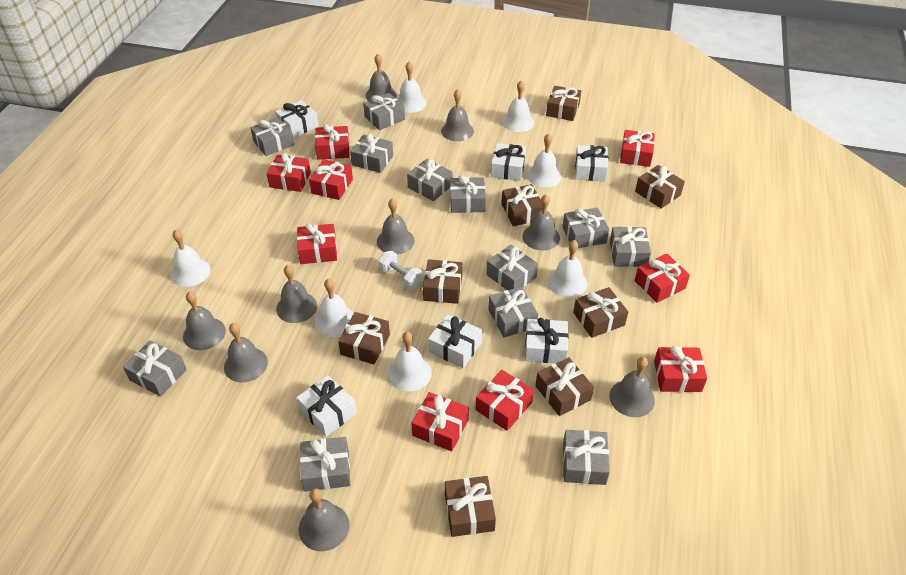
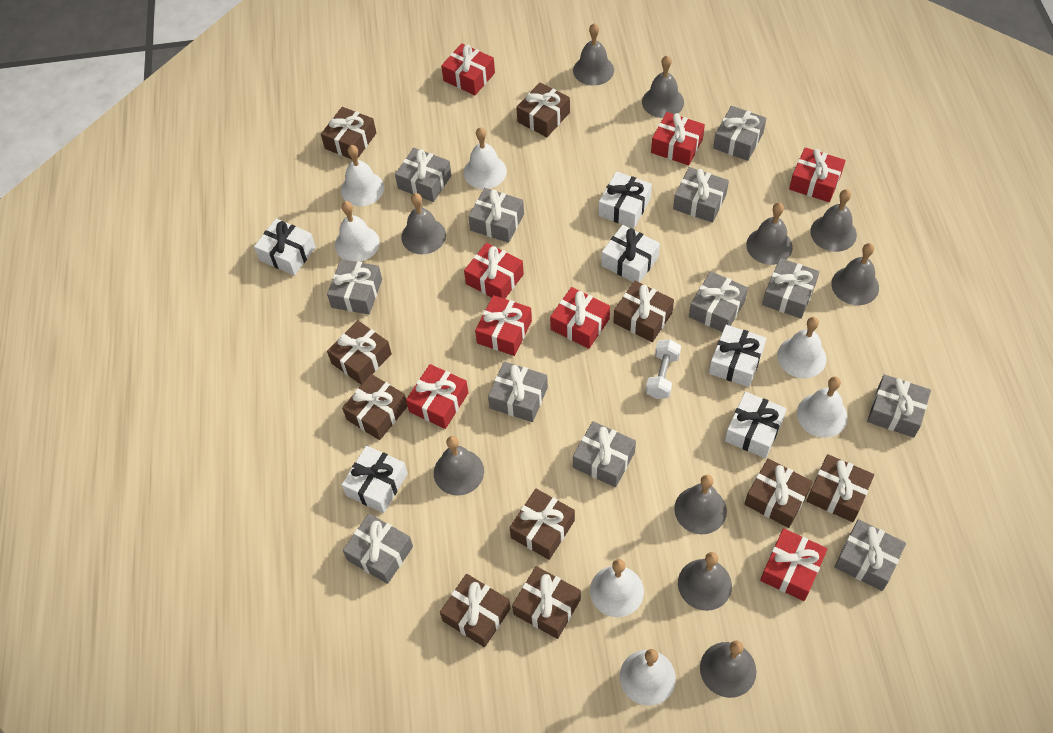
brown gift: 8 -> 10
grey bell: 9 -> 10
red gift: 9 -> 8

